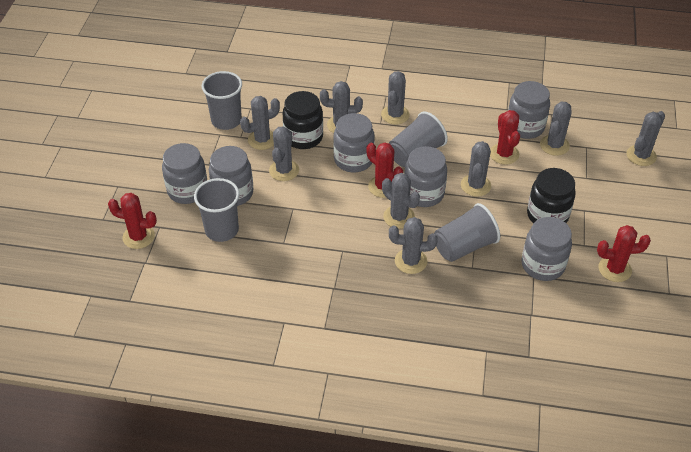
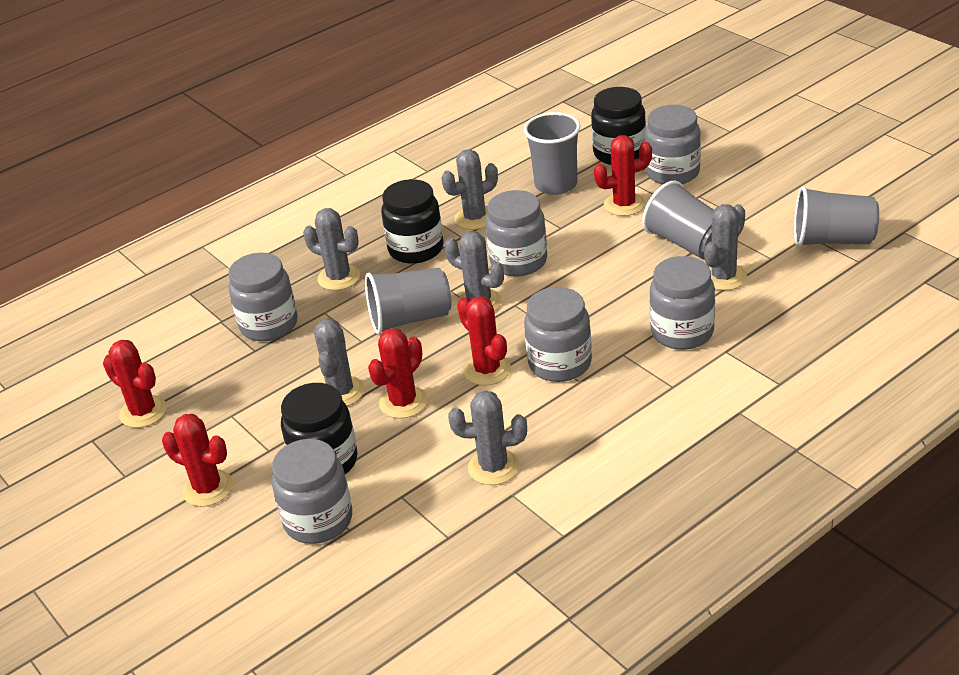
black jar: 2 -> 3
grey cactus: 9 -> 6
red cactus: 4 -> 5

